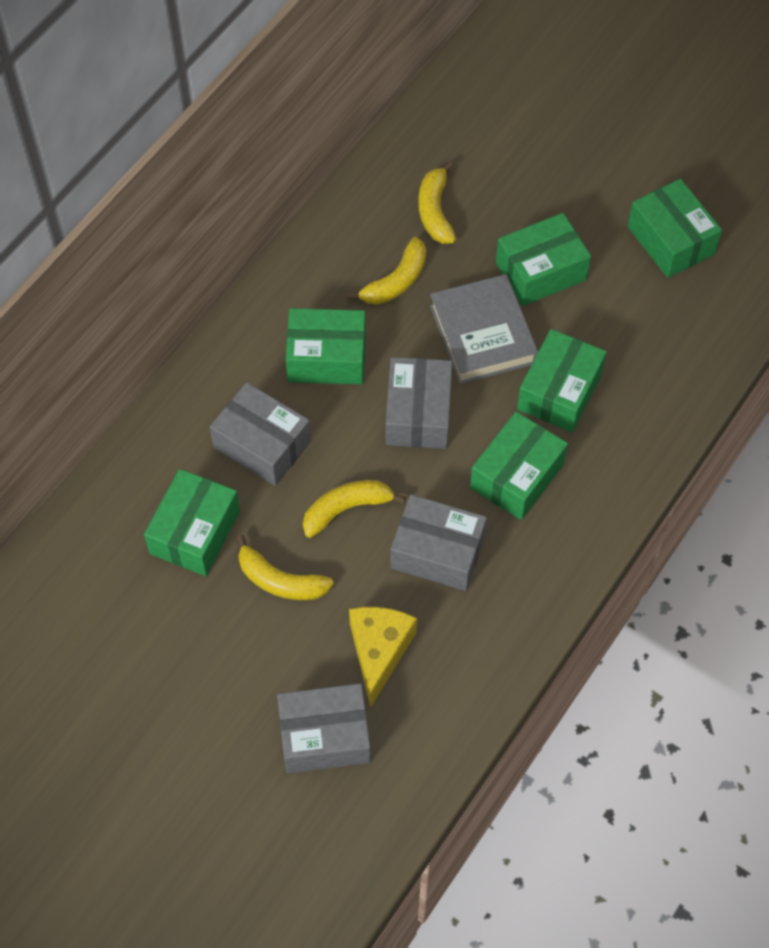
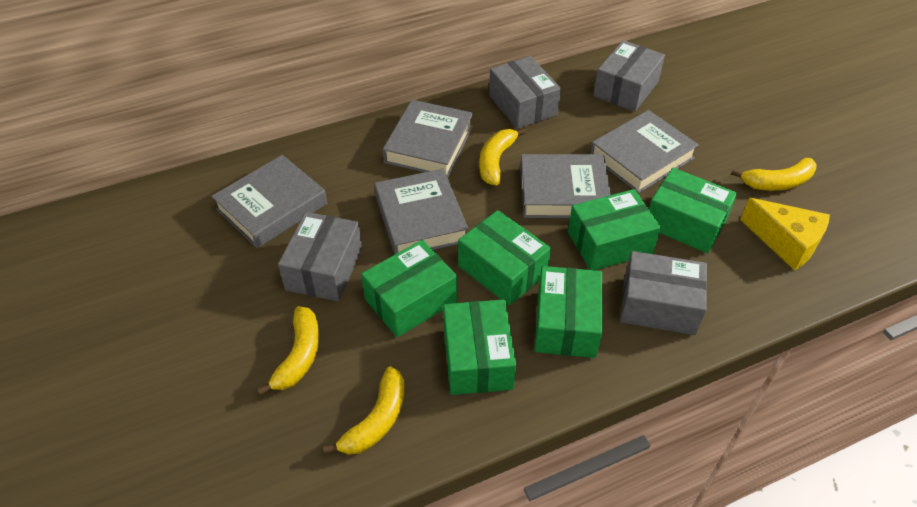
grey book: 1 -> 5

